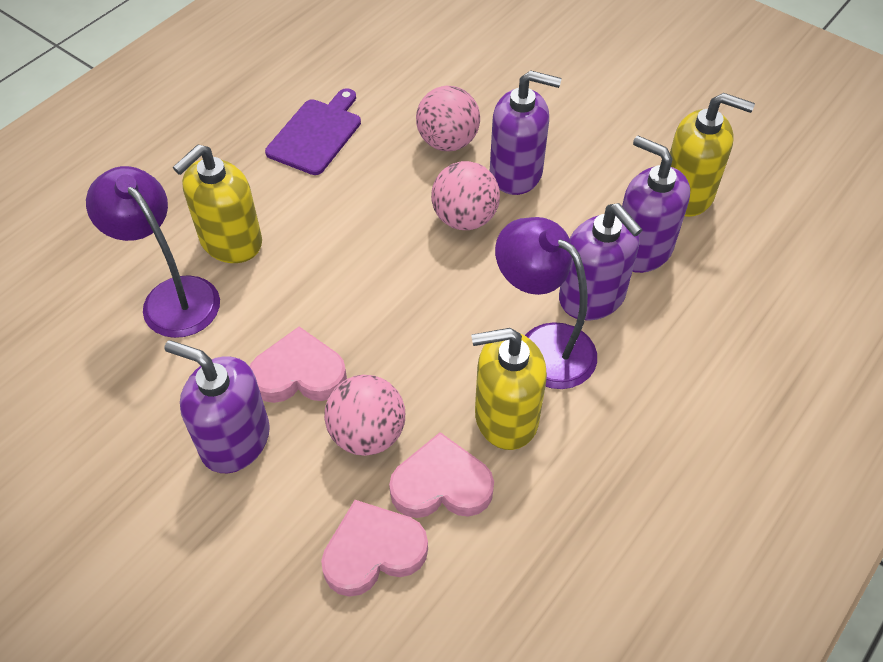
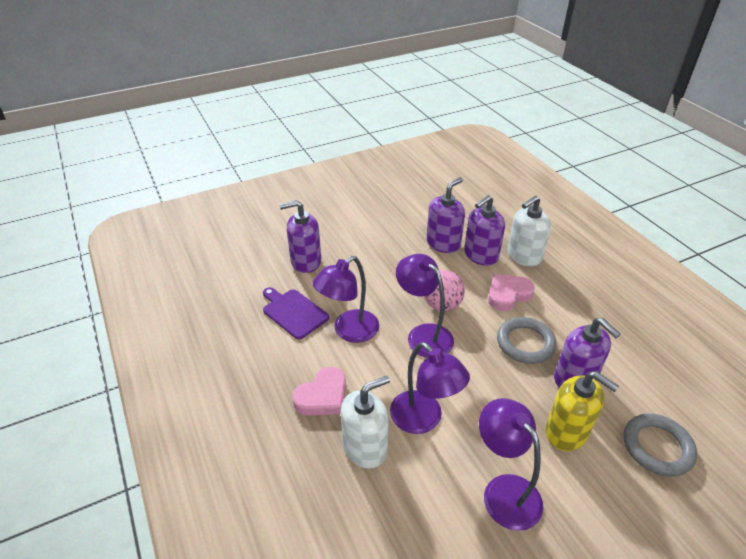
grey ring: 0 -> 2
pink ball: 3 -> 1
pink heart: 3 -> 2
purple lamp: 2 -> 4
white soap dispenser: 0 -> 2
yellow soap dispenser: 3 -> 1

